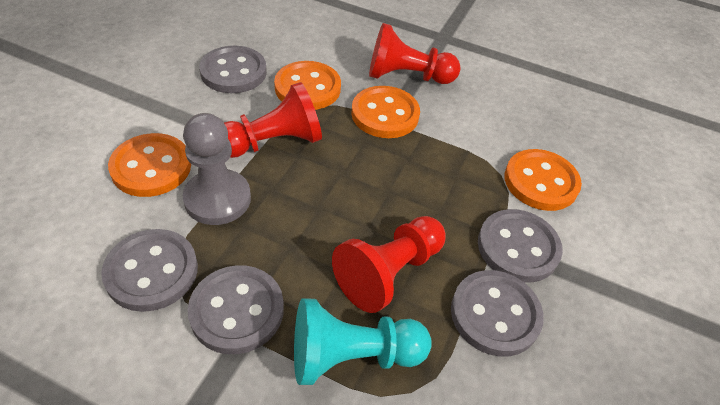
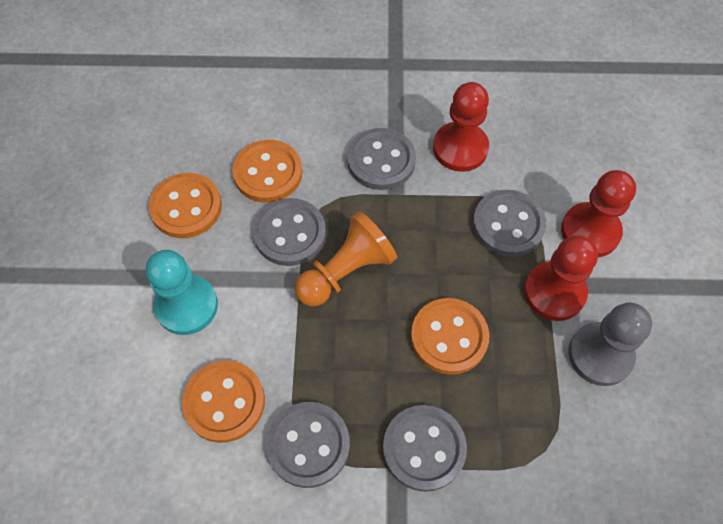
orange pawn: 0 -> 1

